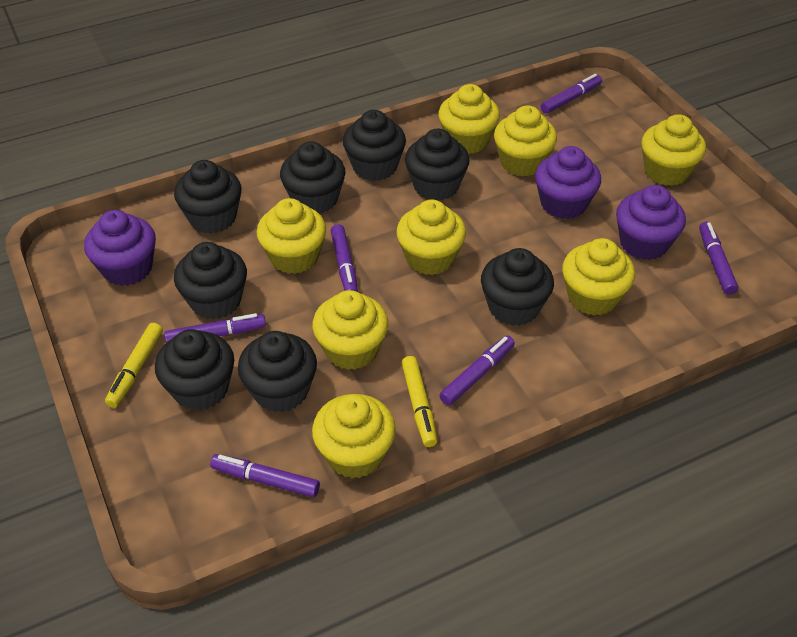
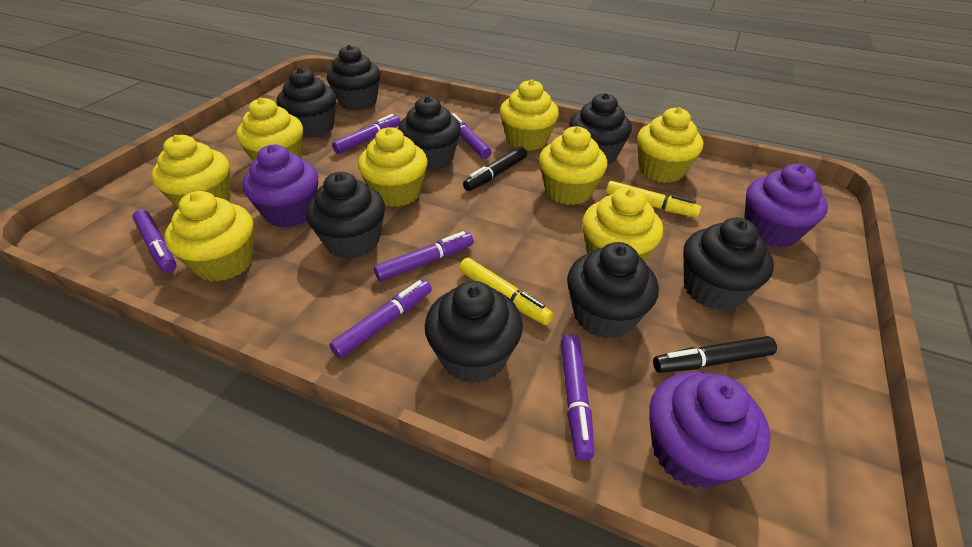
black marker: 0 -> 2

